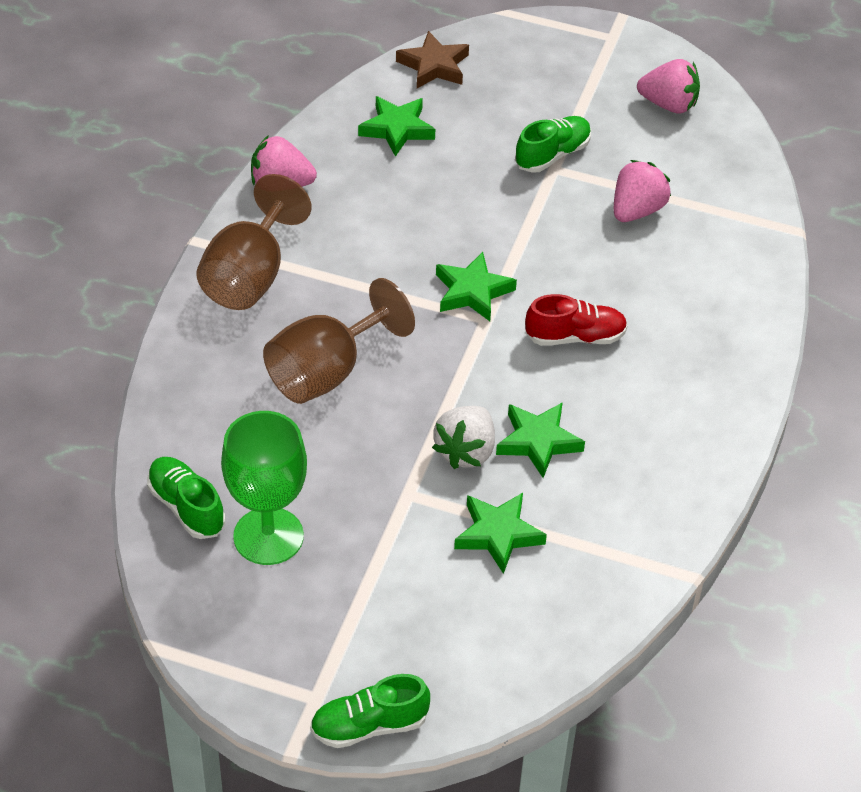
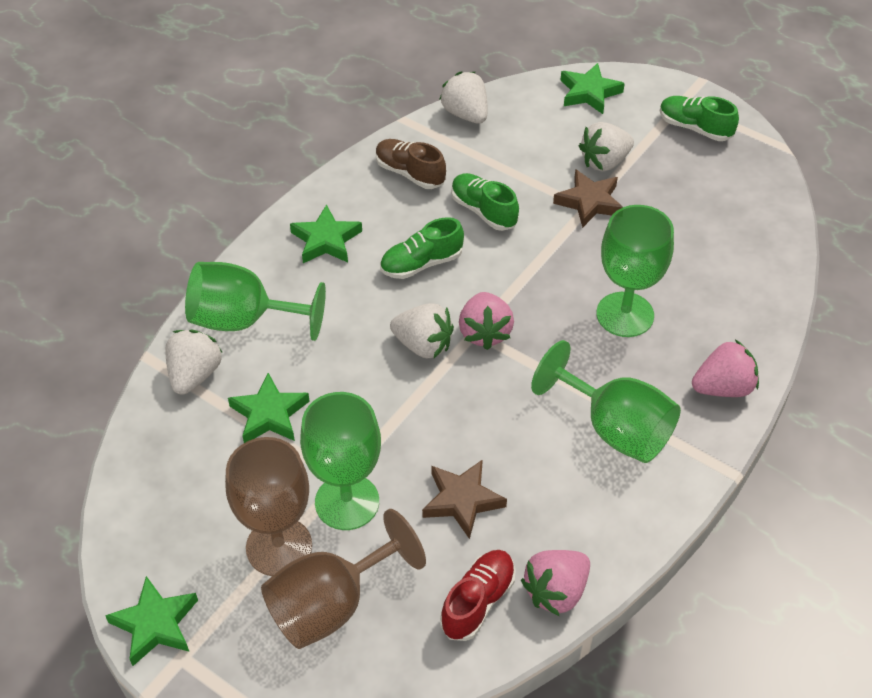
brown shoe: 0 -> 1
brown star: 1 -> 2
green goblet: 1 -> 4
white strawberry: 1 -> 4

